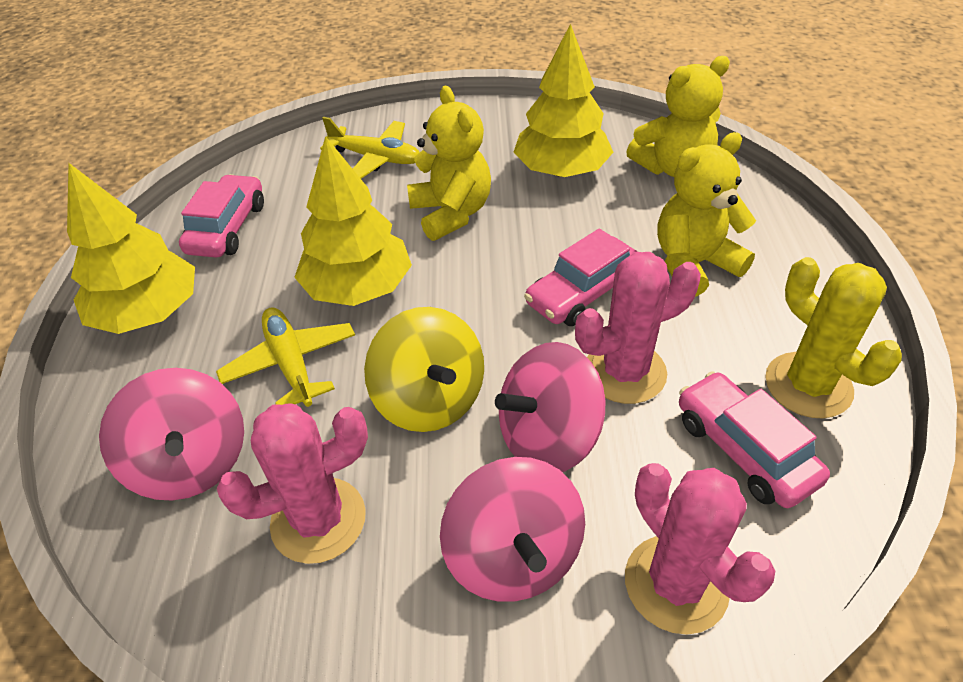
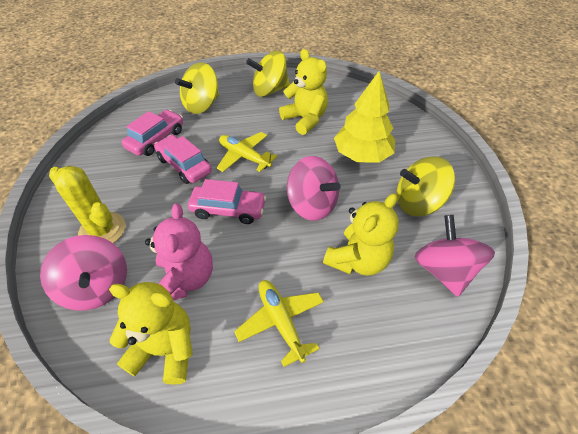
pink cactus: 3 -> 0
pink teddy bear: 0 -> 1
yellow spinning top: 1 -> 3
yellow tree: 3 -> 1

